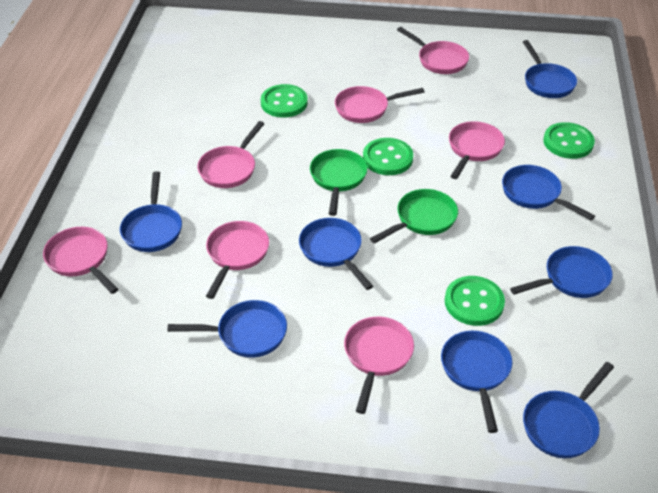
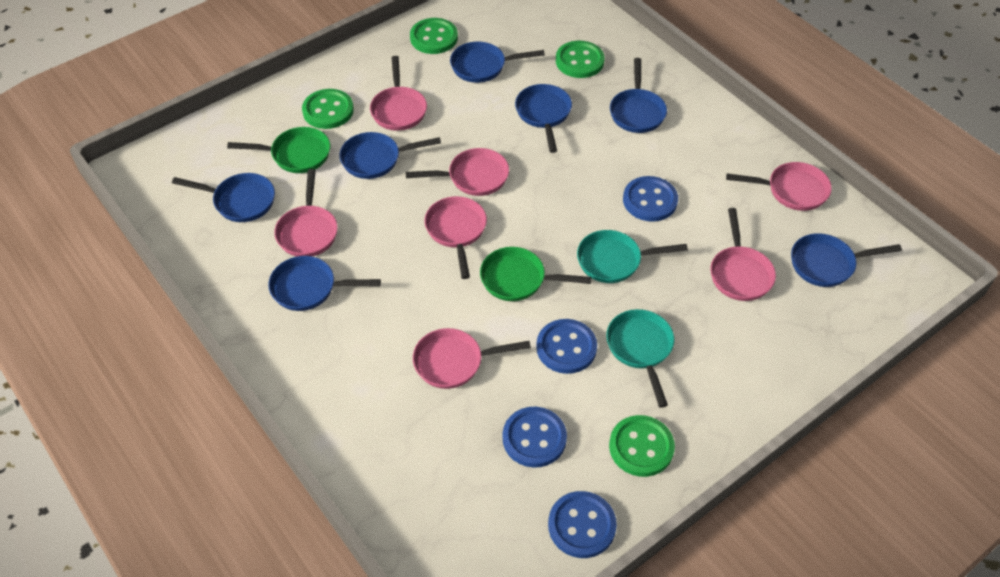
blue button: 0 -> 4
blue pan: 8 -> 7
turquoise pan: 0 -> 2

